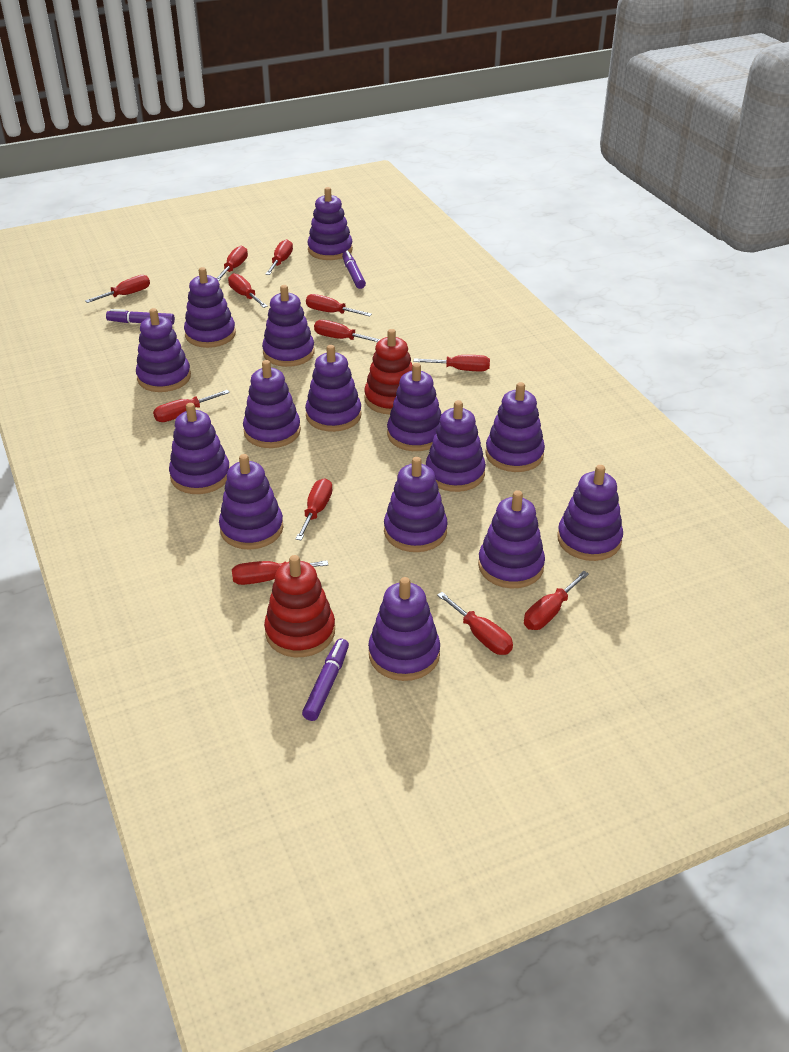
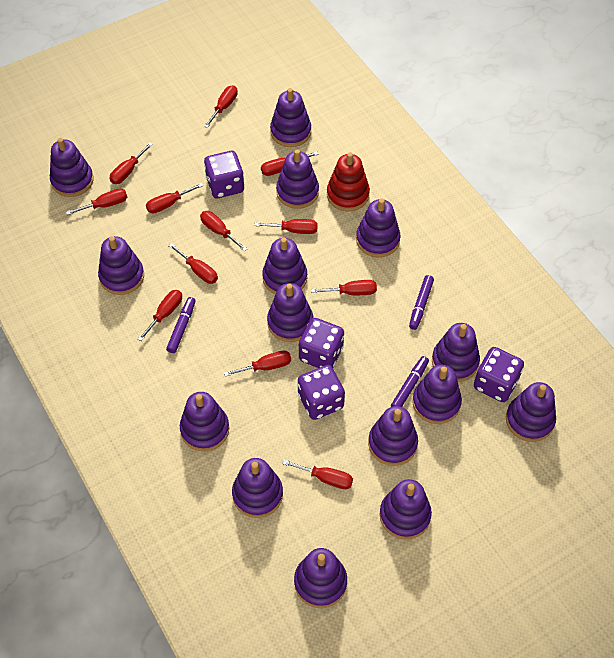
purple dice: 0 -> 4
red stacking toy: 2 -> 1

